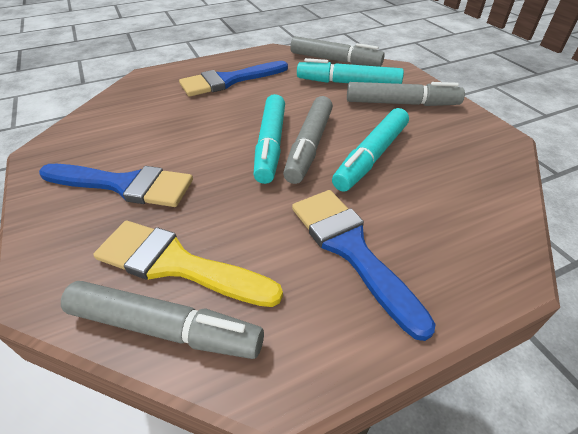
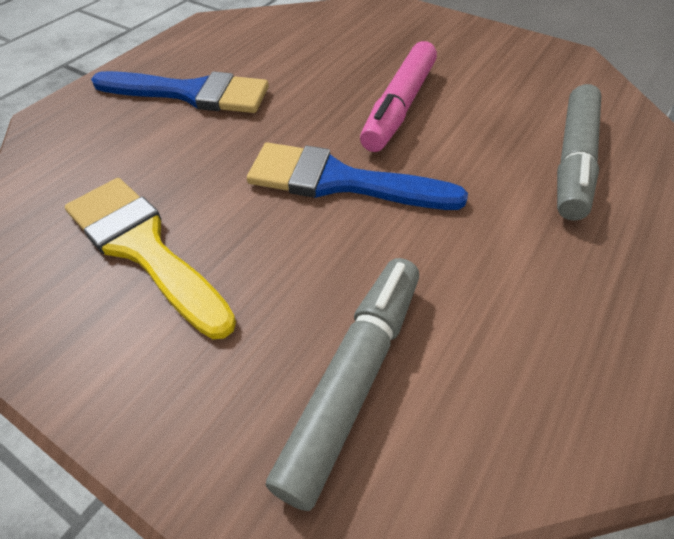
blue brush: 3 -> 2
grey marker: 4 -> 2
pink marker: 0 -> 1
turquoise marker: 3 -> 0

